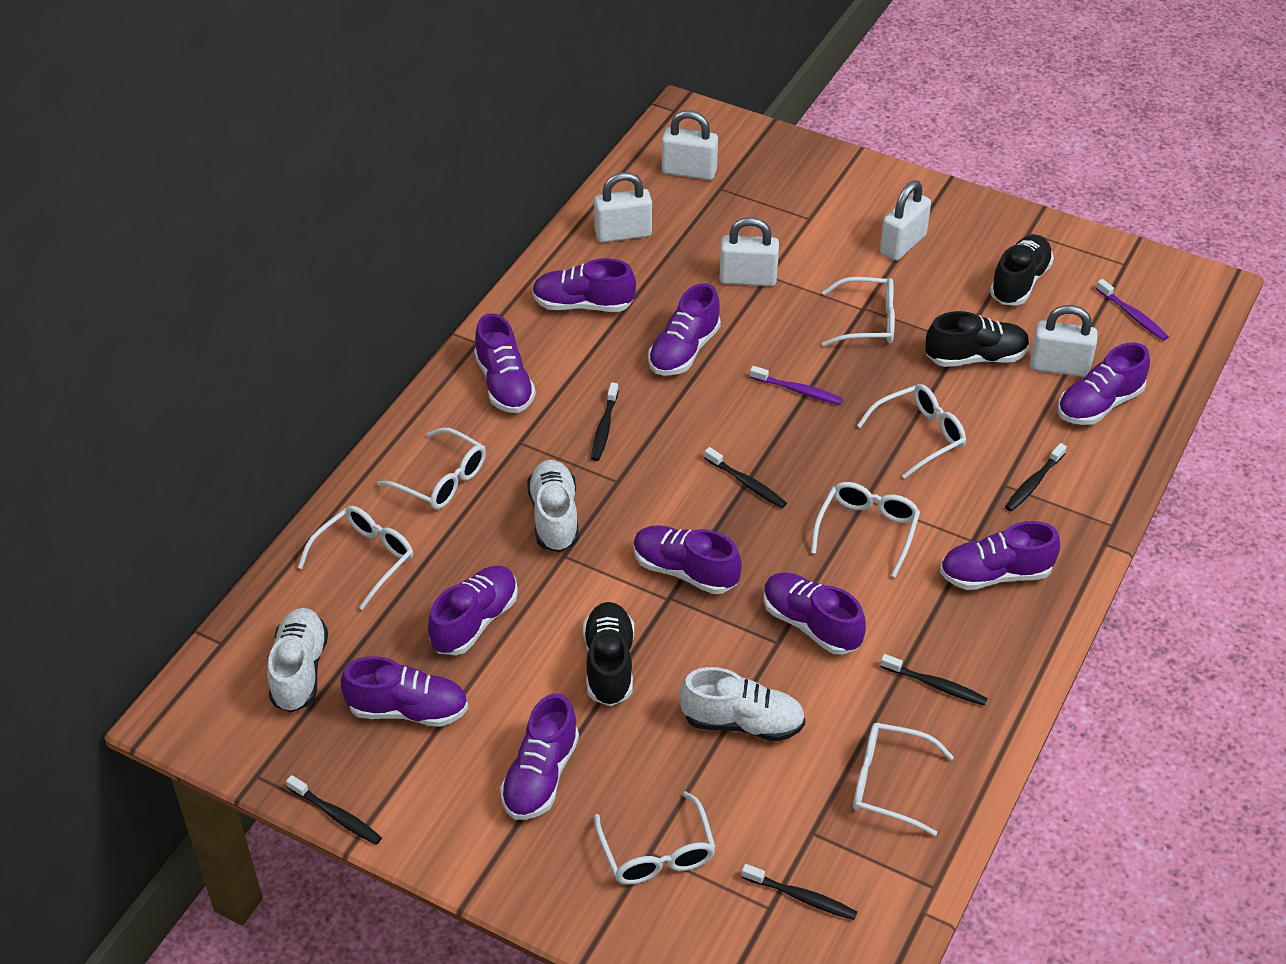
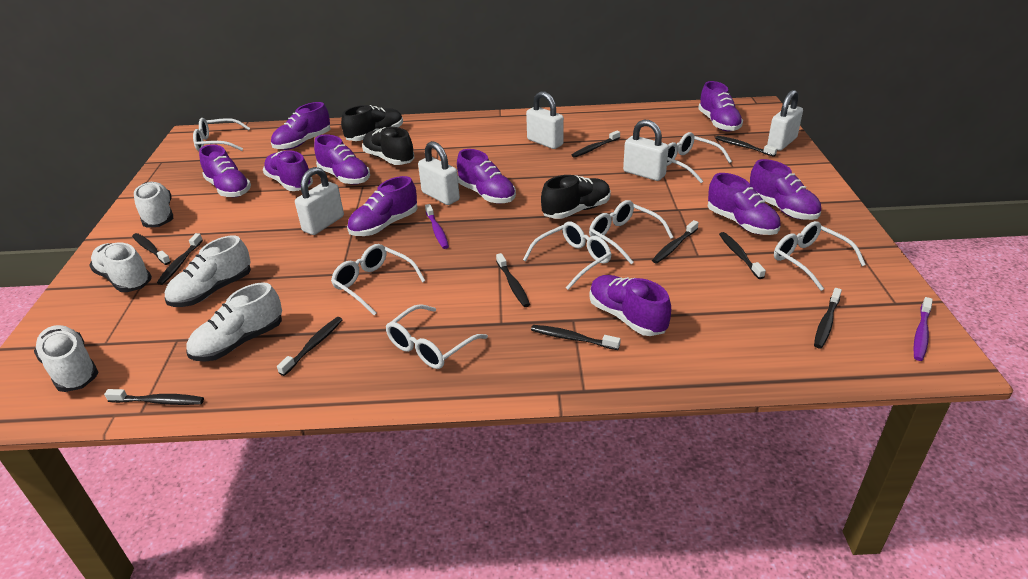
black toothbrush: 6 -> 11
white shoe: 3 -> 5

